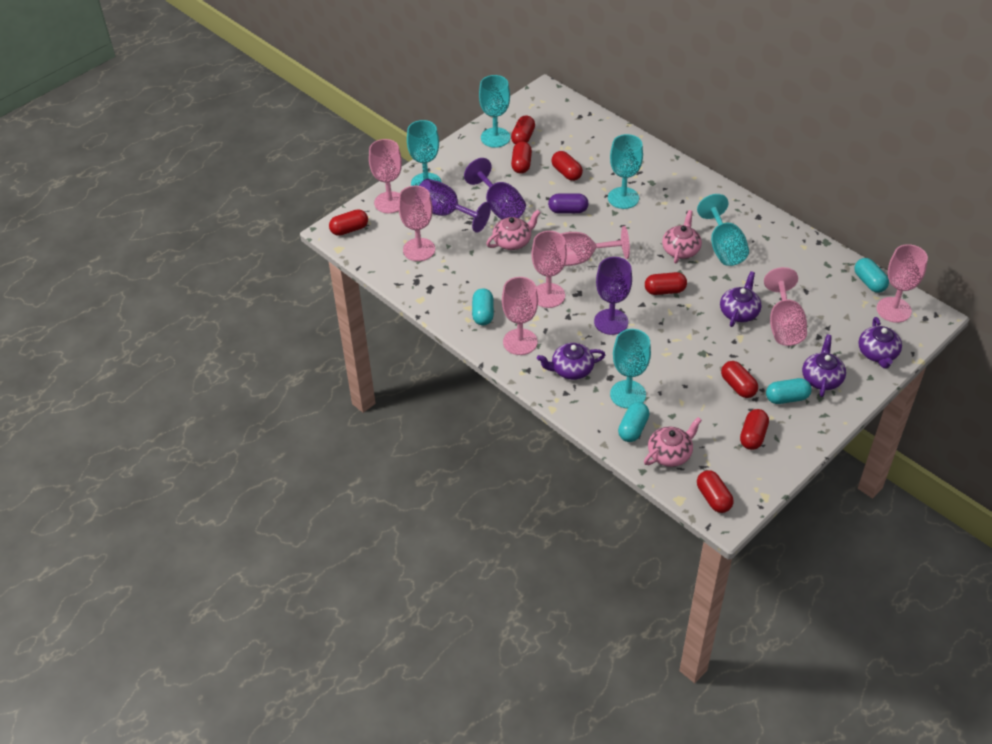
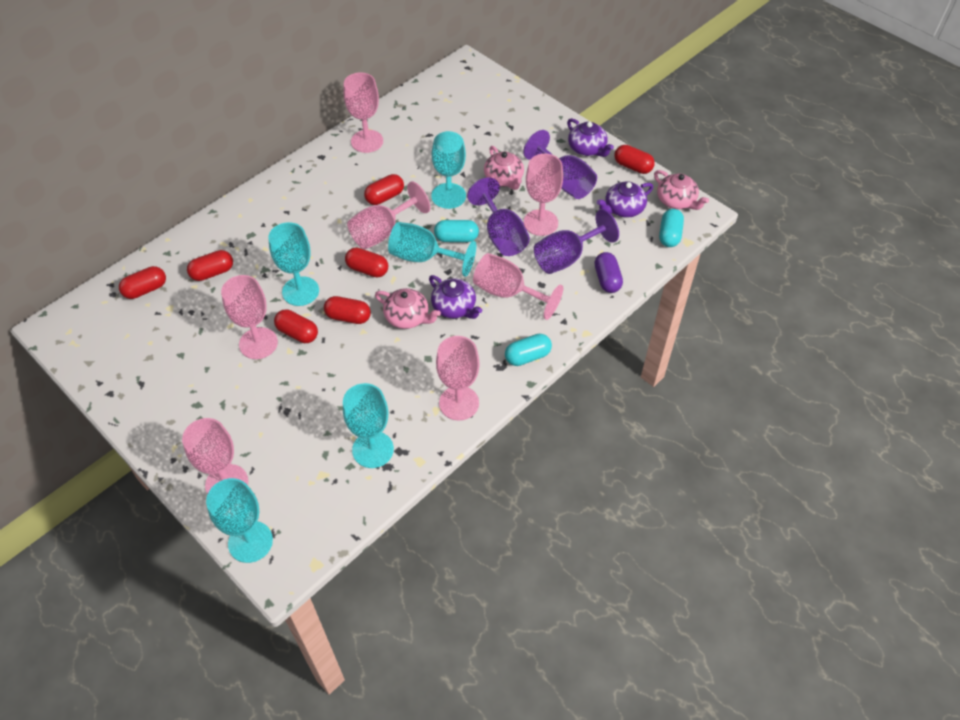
purple teapot: 4 -> 3
red capsule: 8 -> 7
turquoise capsule: 4 -> 3

